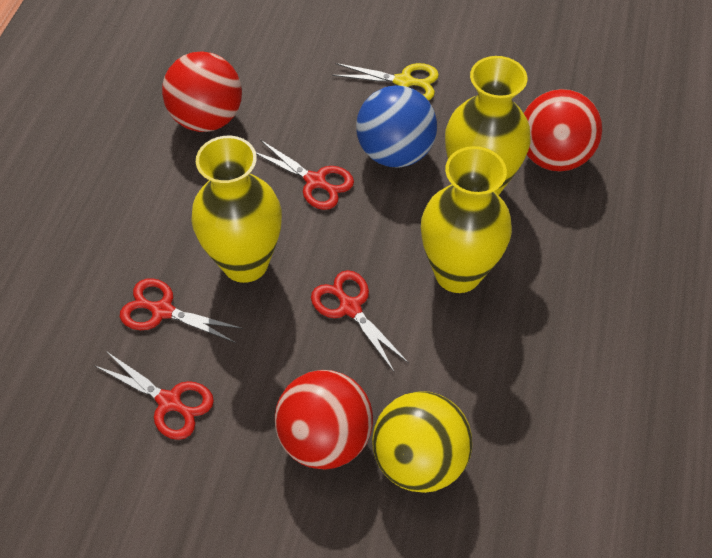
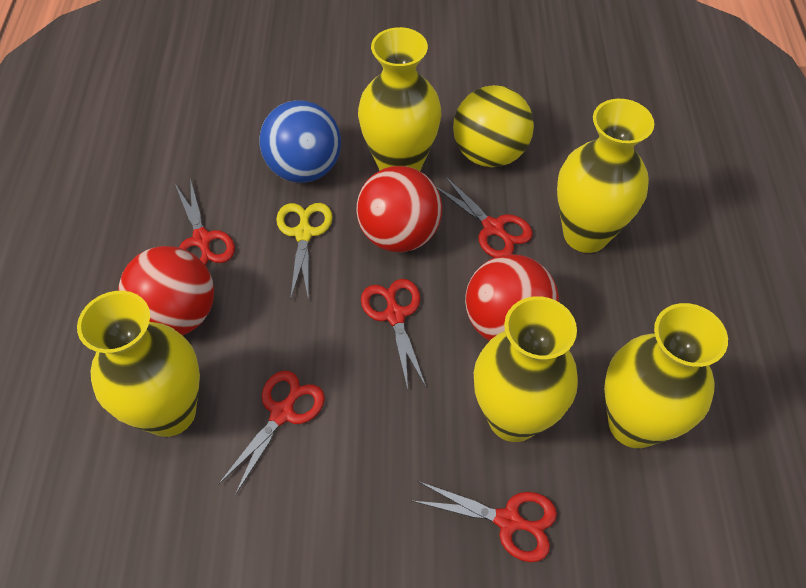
red scissors: 4 -> 5
yellow vase: 3 -> 5

